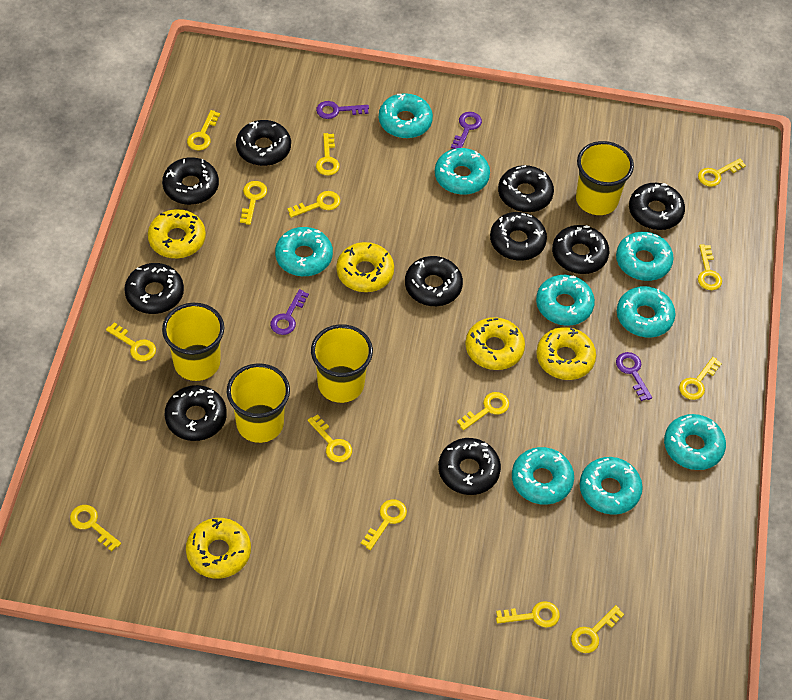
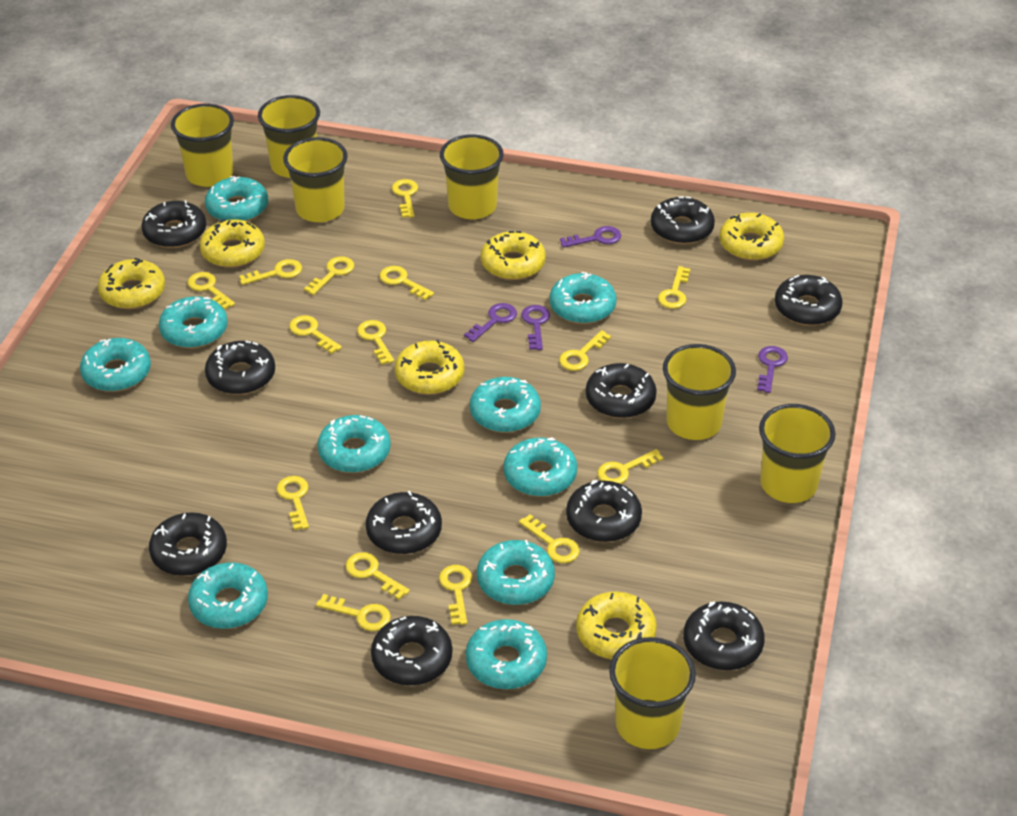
turquoise donut: 9 -> 10
yellow cup: 4 -> 7
yellow donut: 5 -> 6
yellow key: 14 -> 15

